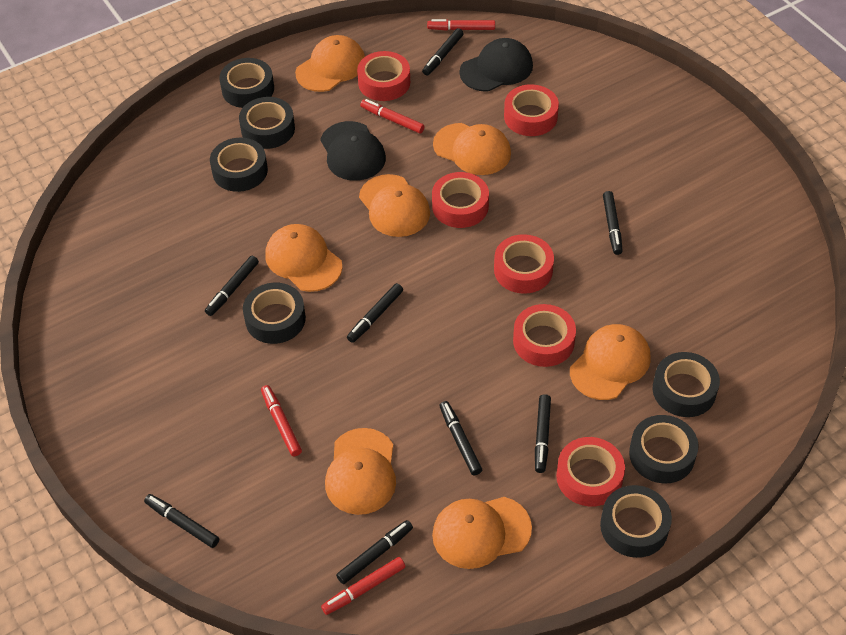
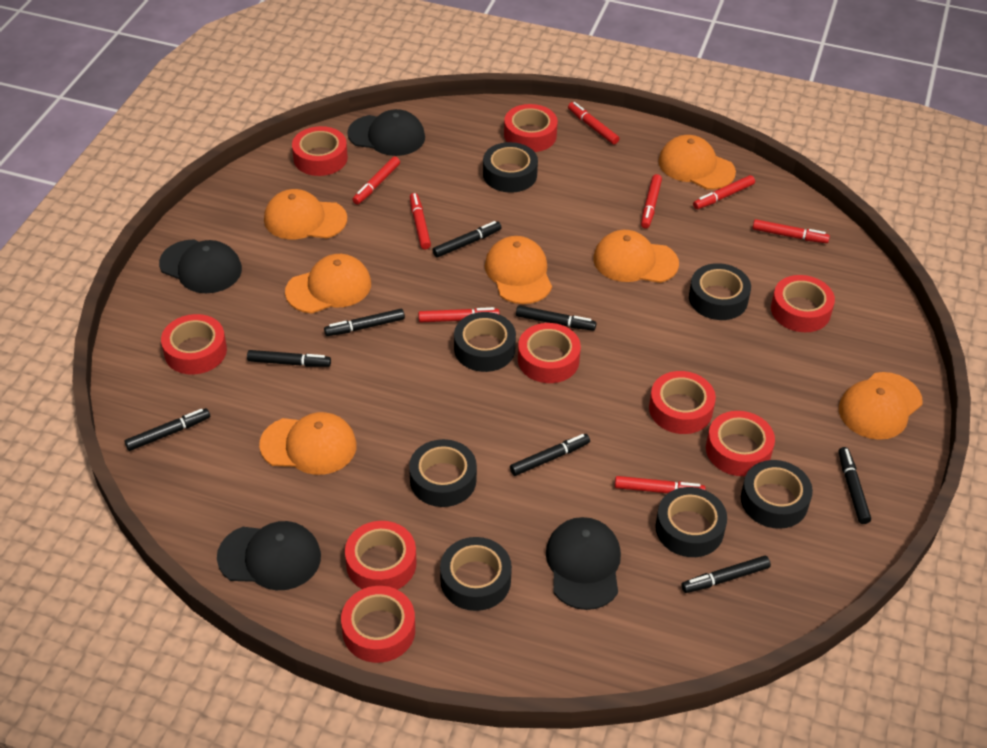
black cap: 2 -> 4
red marker: 4 -> 8
red tape: 6 -> 9

